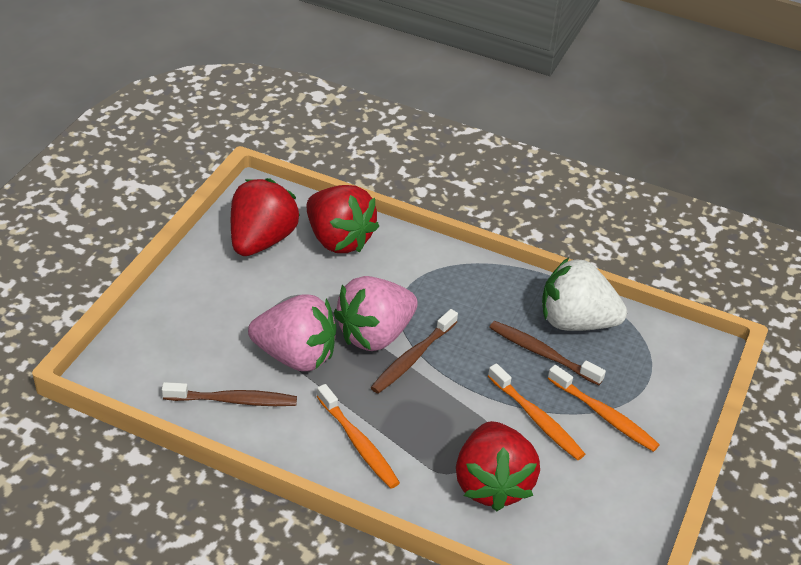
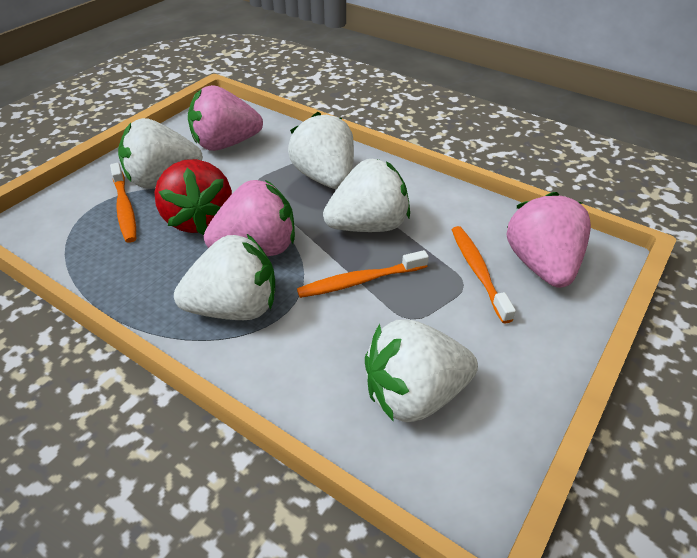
brown toothbrush: 3 -> 0
pink strawberry: 2 -> 3
red strawberry: 3 -> 1
white strawberry: 1 -> 5

